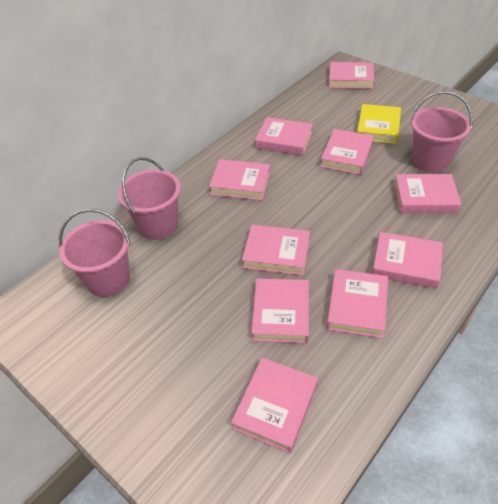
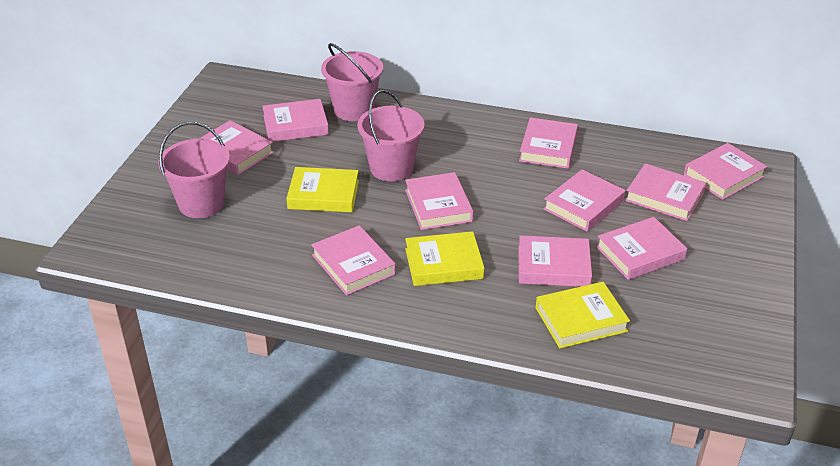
yellow book: 1 -> 3

